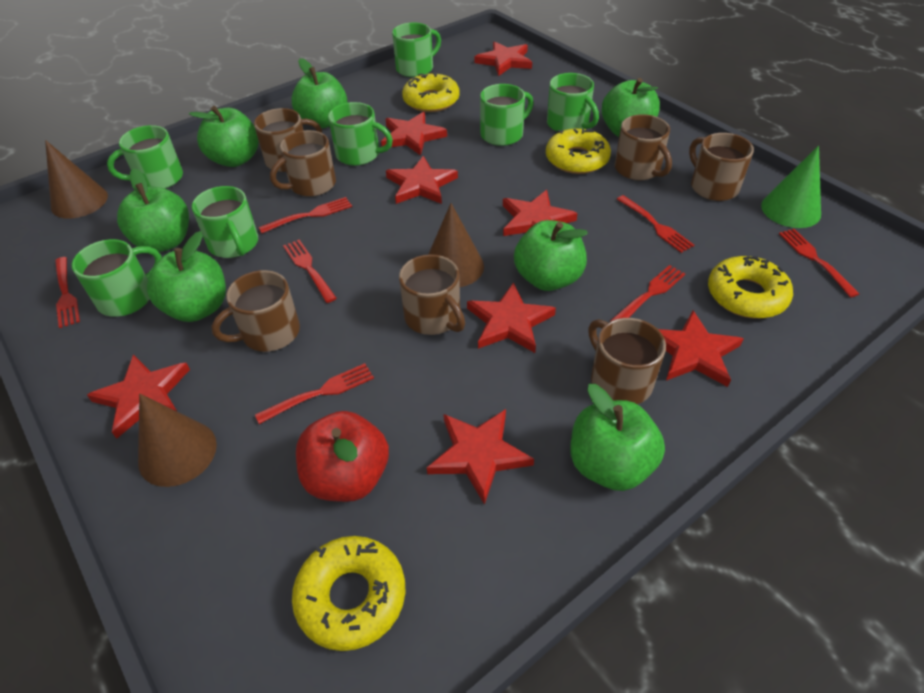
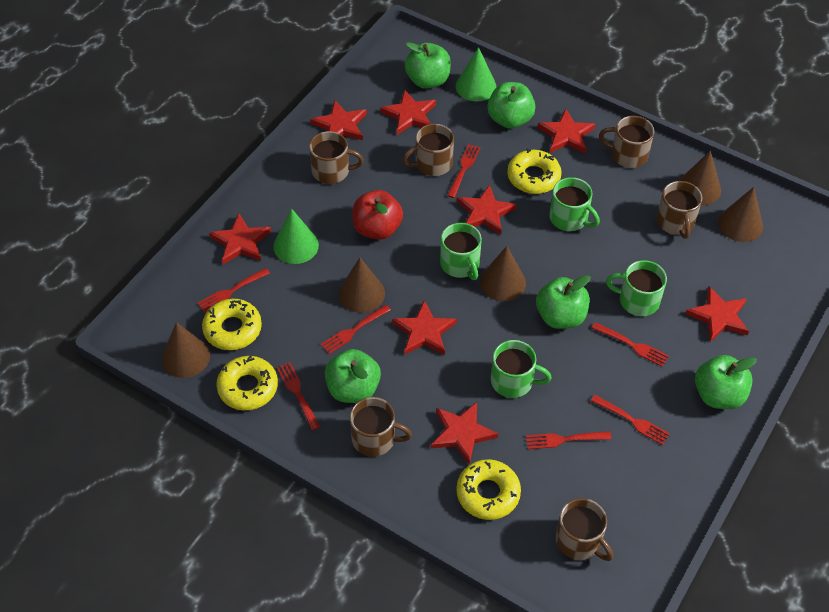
brown cone: 3 -> 5
brown mug: 7 -> 6
green apple: 7 -> 5
green cone: 1 -> 2
green mug: 7 -> 4

